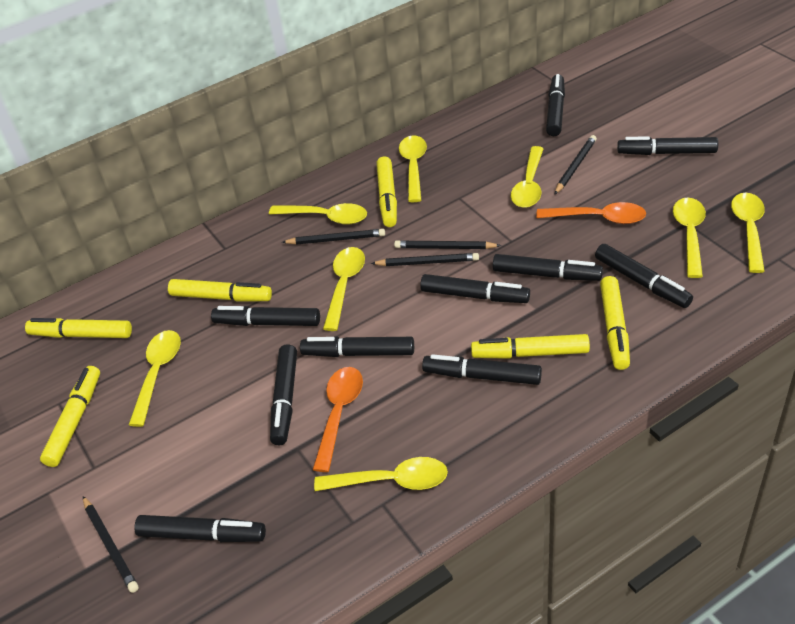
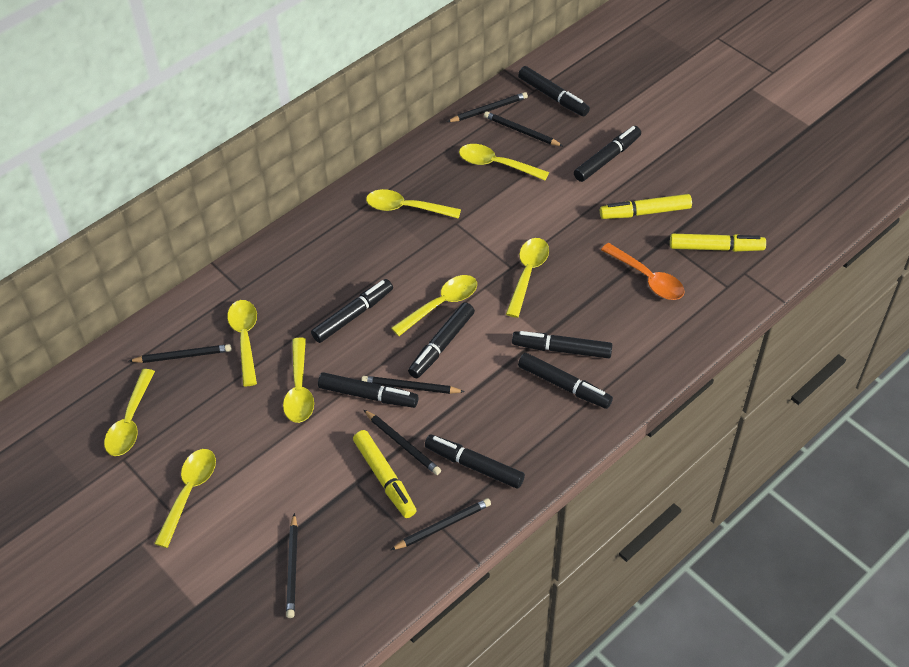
black marker: 10 -> 8
black pencil: 5 -> 7
orange spoon: 2 -> 1
yellow marker: 6 -> 3

